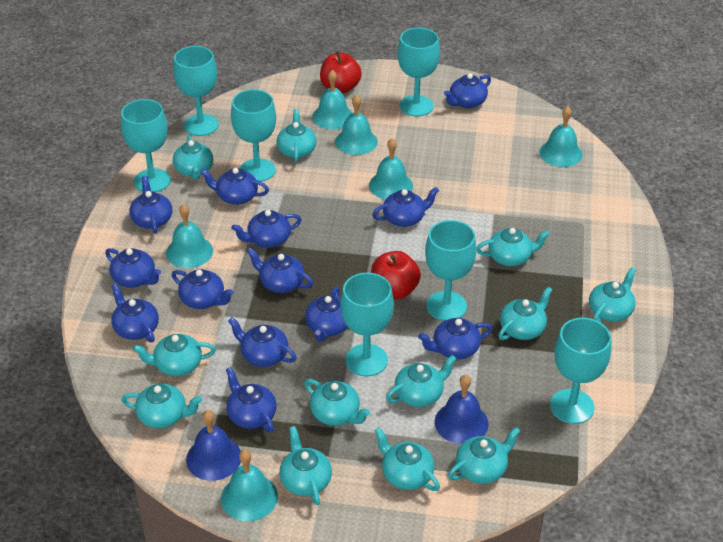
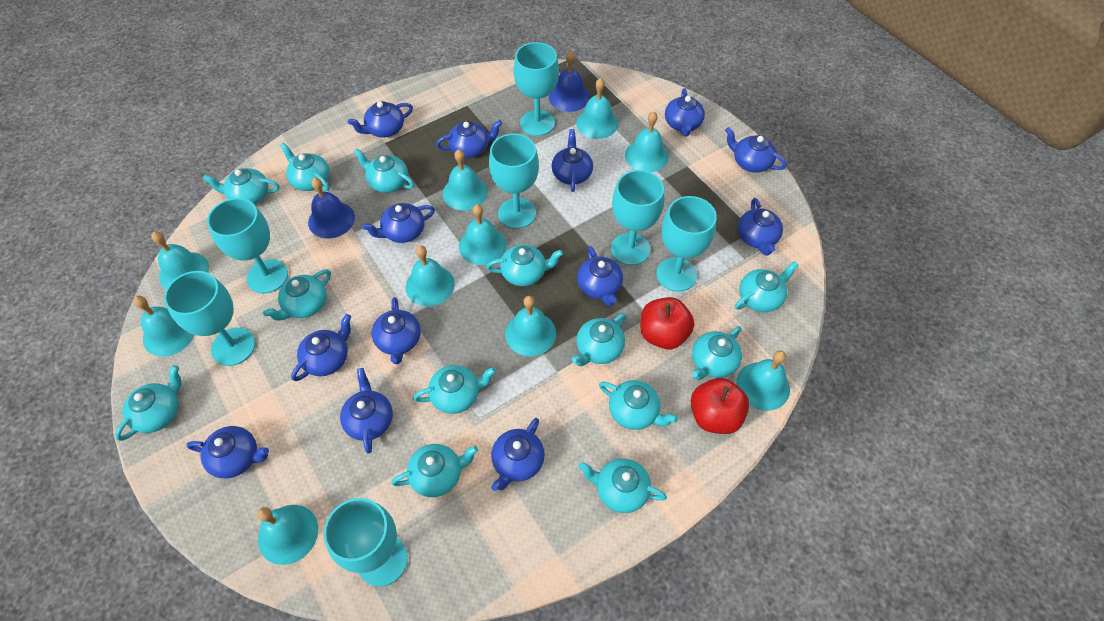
turquoise bell: 6 -> 10
turquoise teapot: 12 -> 13

